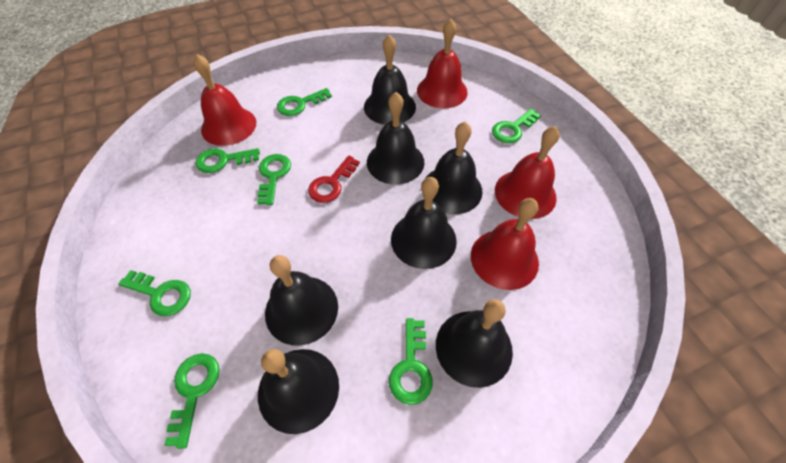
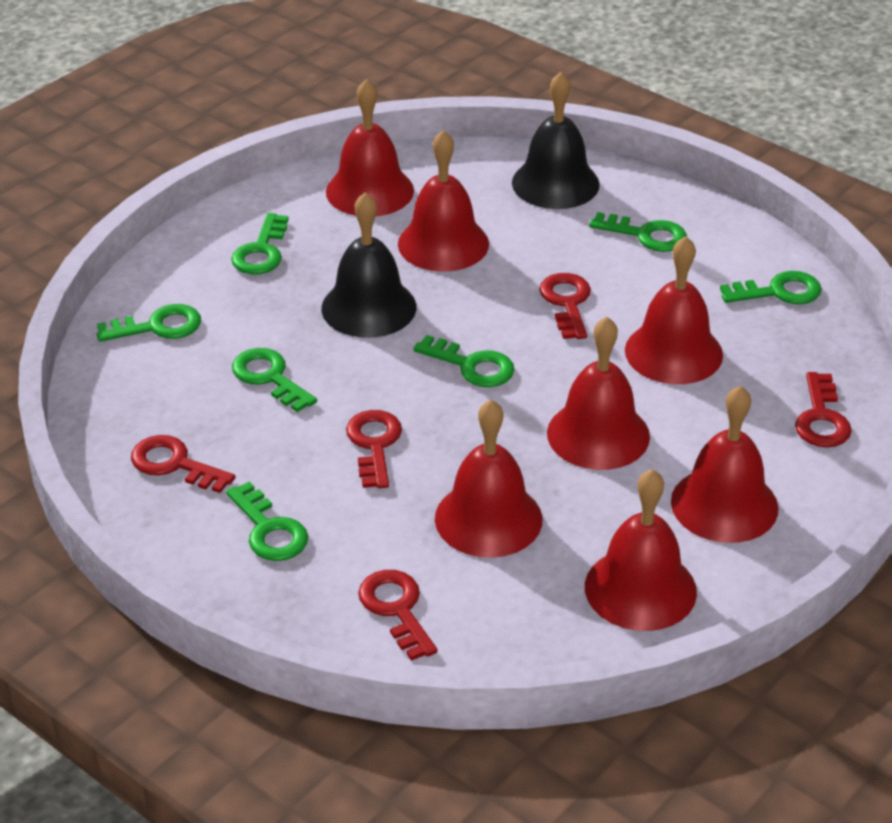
black bell: 7 -> 2
red bell: 4 -> 7
red key: 1 -> 5

